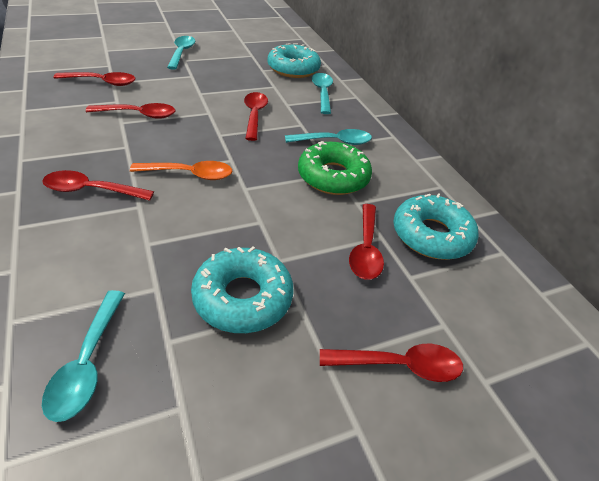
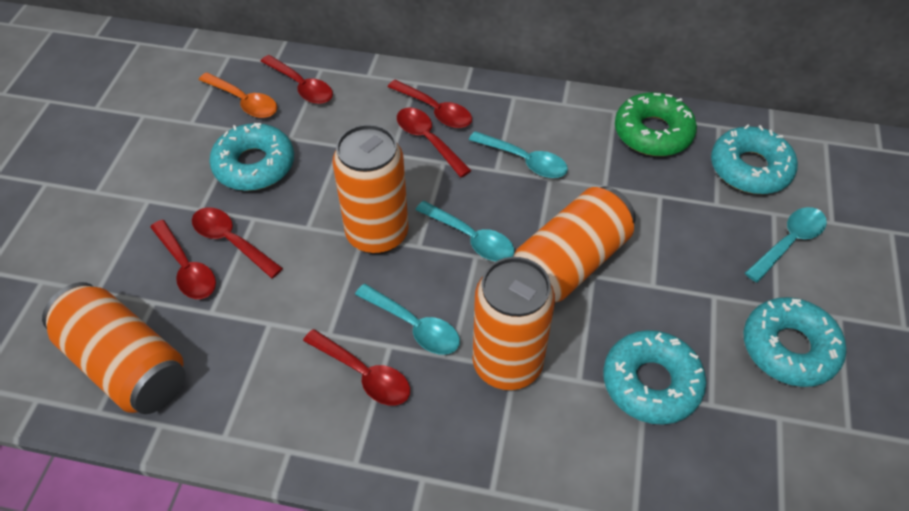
orange can: 0 -> 4
turquoise donut: 3 -> 4

